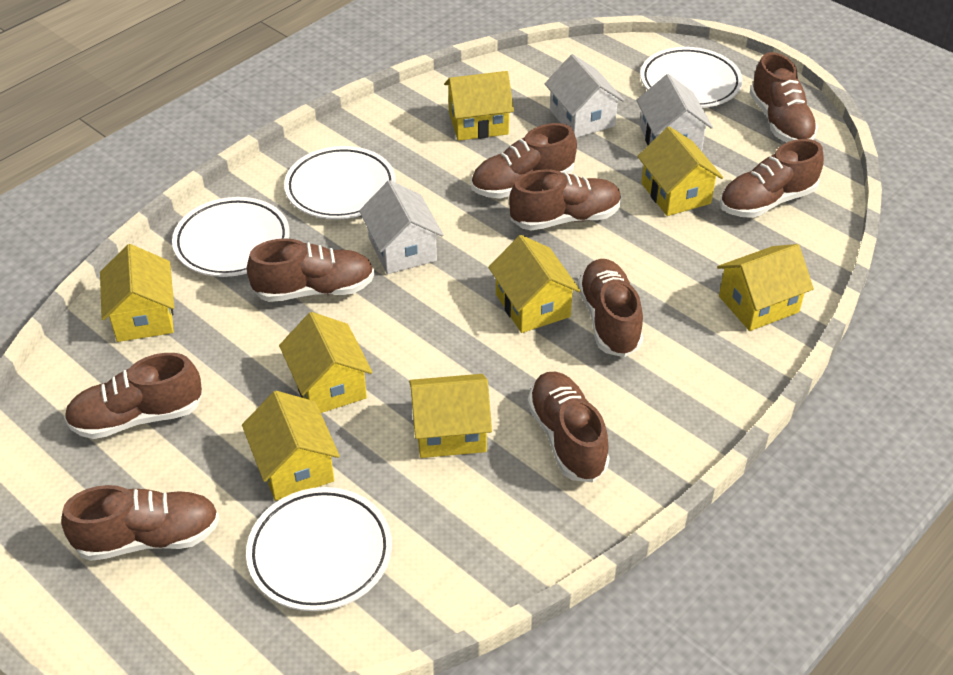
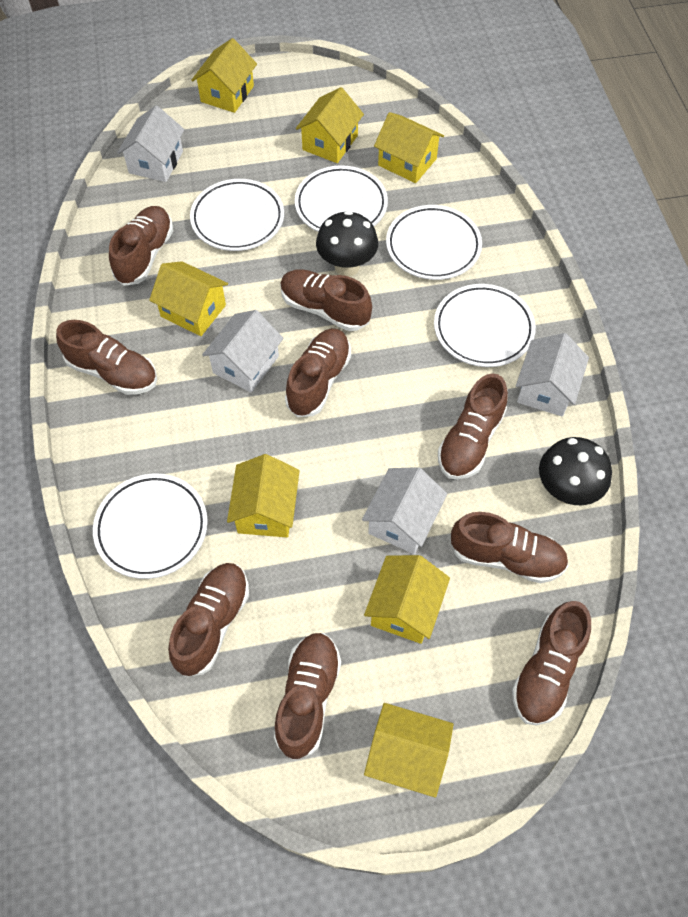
black mushroom: 0 -> 2
white house: 3 -> 4
white plate: 4 -> 5
yellow house: 8 -> 7

